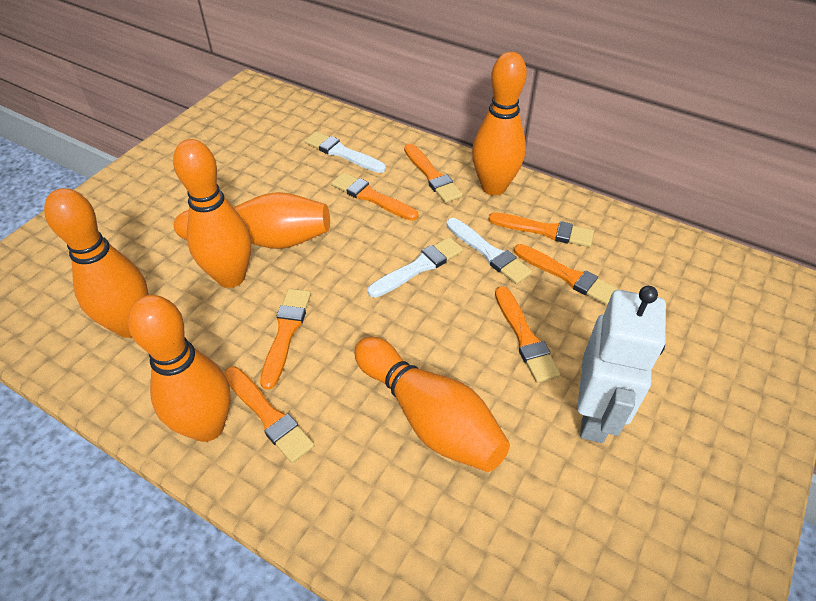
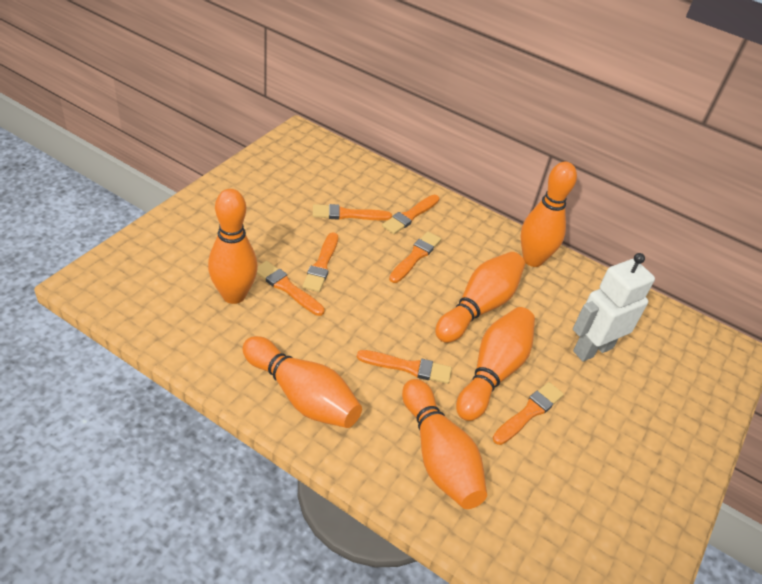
white brush: 3 -> 0

